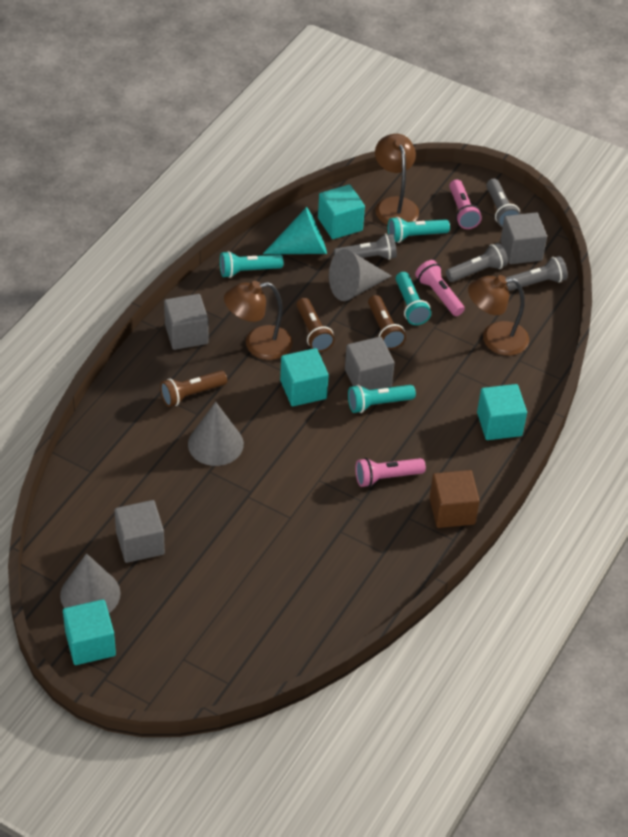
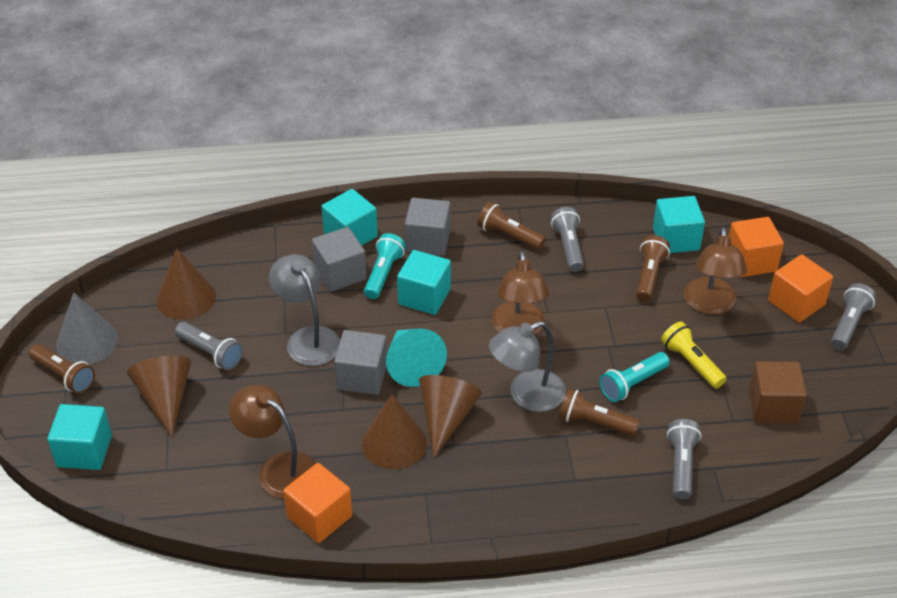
brown cone: 0 -> 4
brown flashlight: 3 -> 4
grey cone: 3 -> 1
grey cube: 4 -> 3
grey lamp: 0 -> 2
orange cube: 0 -> 3
pink flashlight: 3 -> 0
turquoise flashlight: 4 -> 2
yellow flashlight: 0 -> 1

